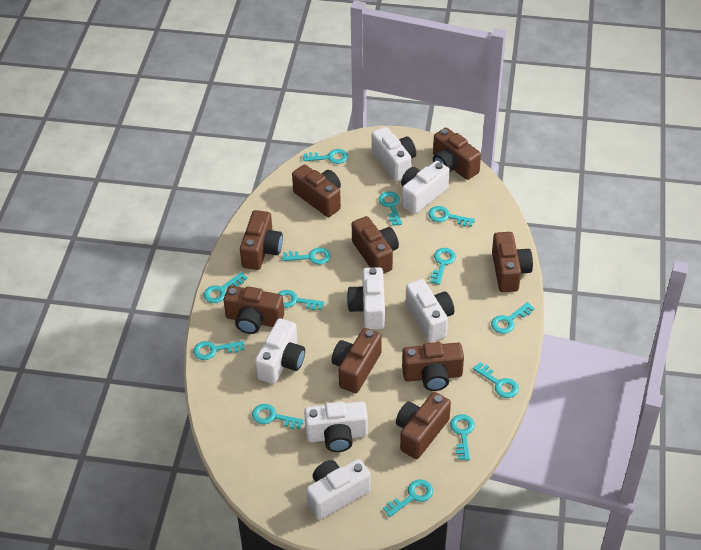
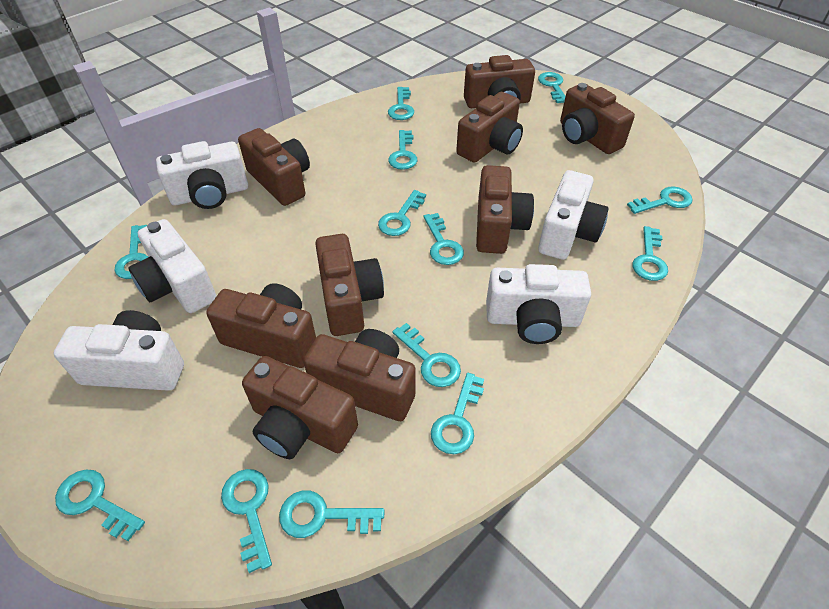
white camera: 7 -> 5

